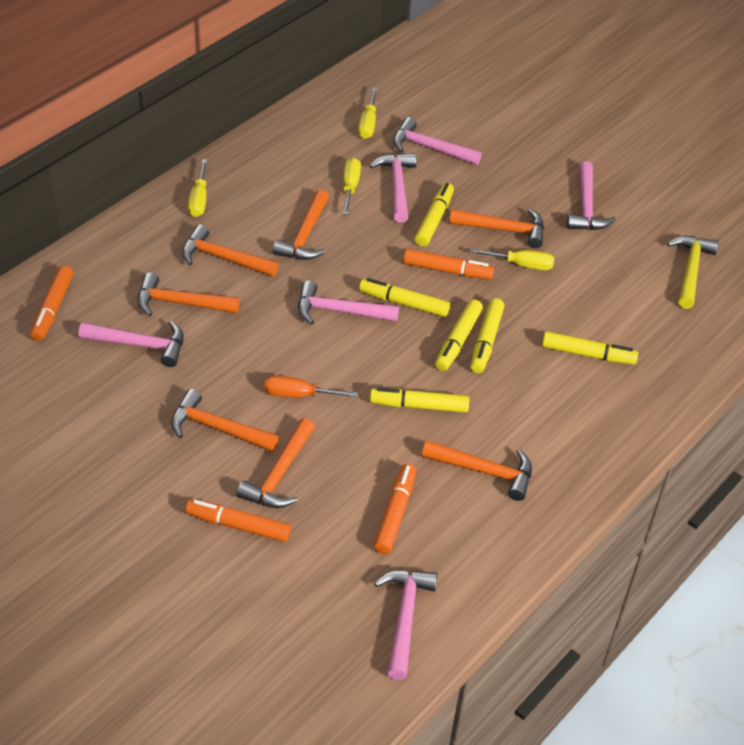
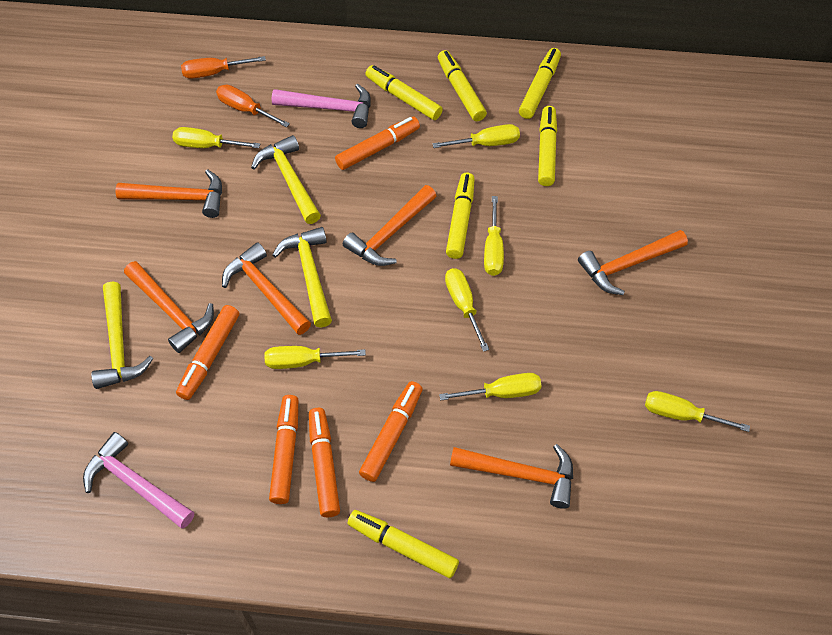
orange hammer: 7 -> 6
orange marker: 4 -> 5
orange screwdriver: 1 -> 2
pink hammer: 6 -> 2
yellow hammer: 1 -> 3
yellow screwdriver: 4 -> 7

